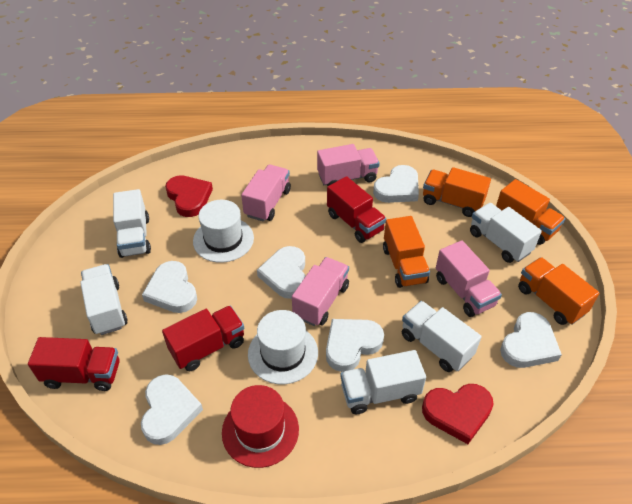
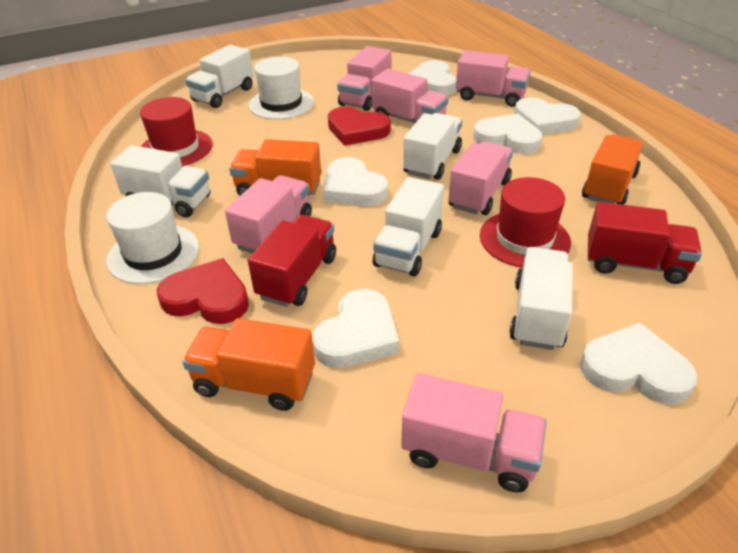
orange truck: 4 -> 3
pink truck: 4 -> 6
red hat: 1 -> 2
red truck: 3 -> 2

